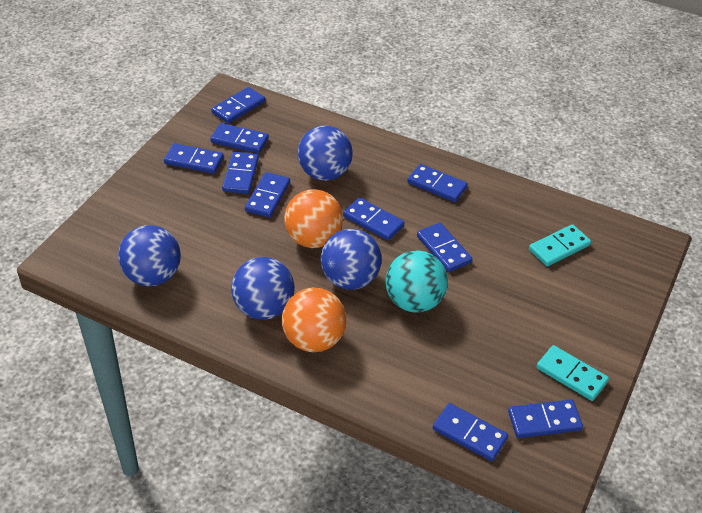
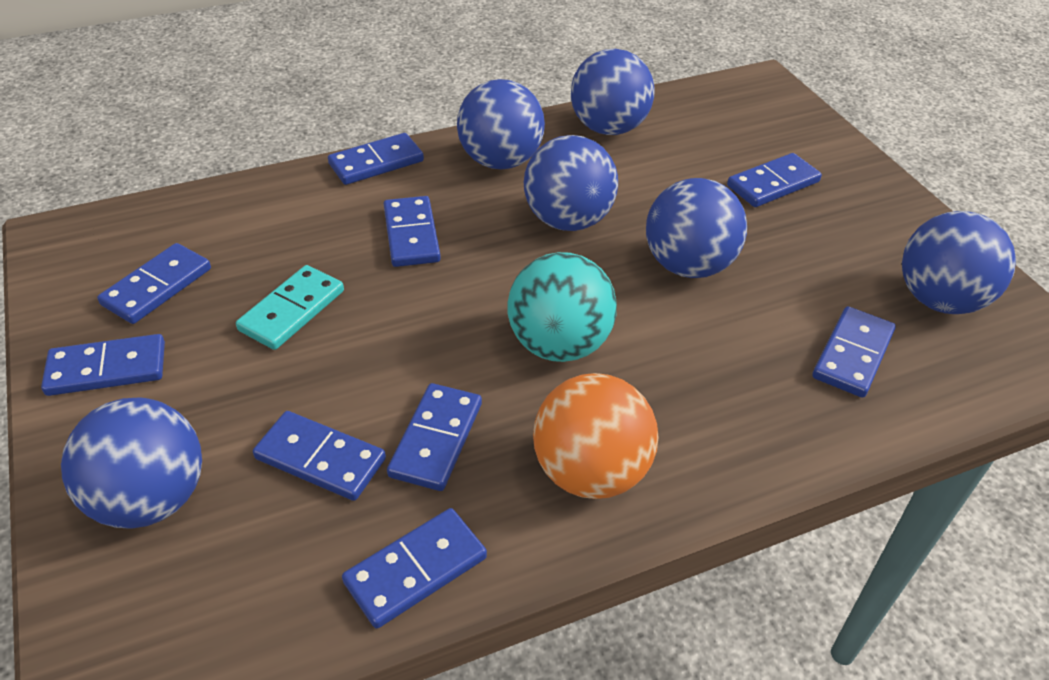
blue ball: 4 -> 6
blue domino: 10 -> 9
orange ball: 2 -> 1
turquoise domino: 2 -> 1

